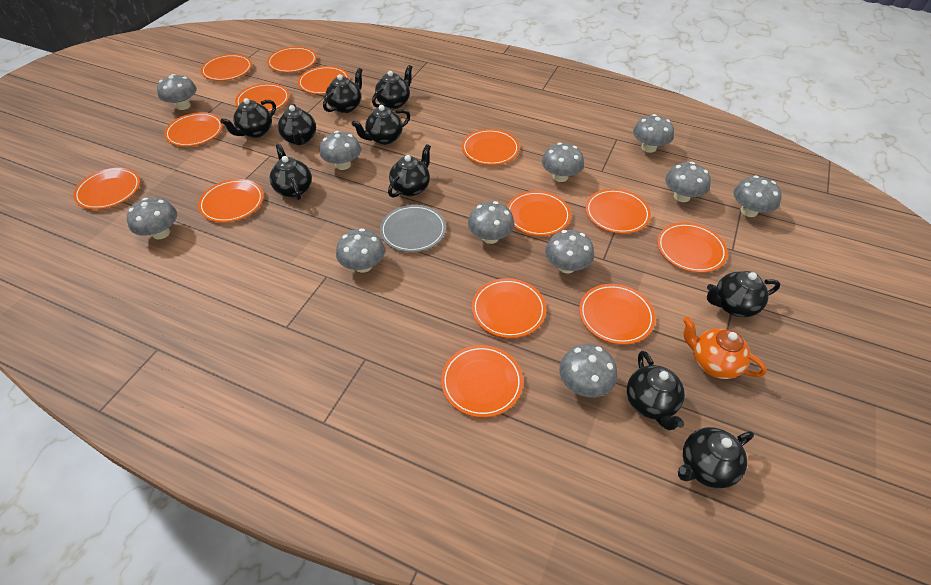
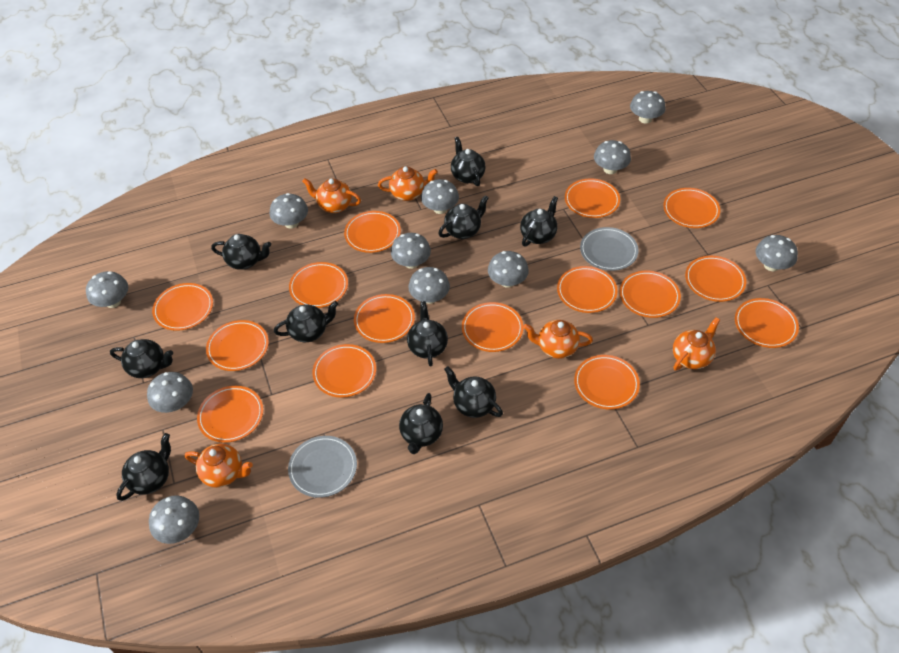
grey plate: 1 -> 2
orange plate: 14 -> 15
orange teapot: 1 -> 5

